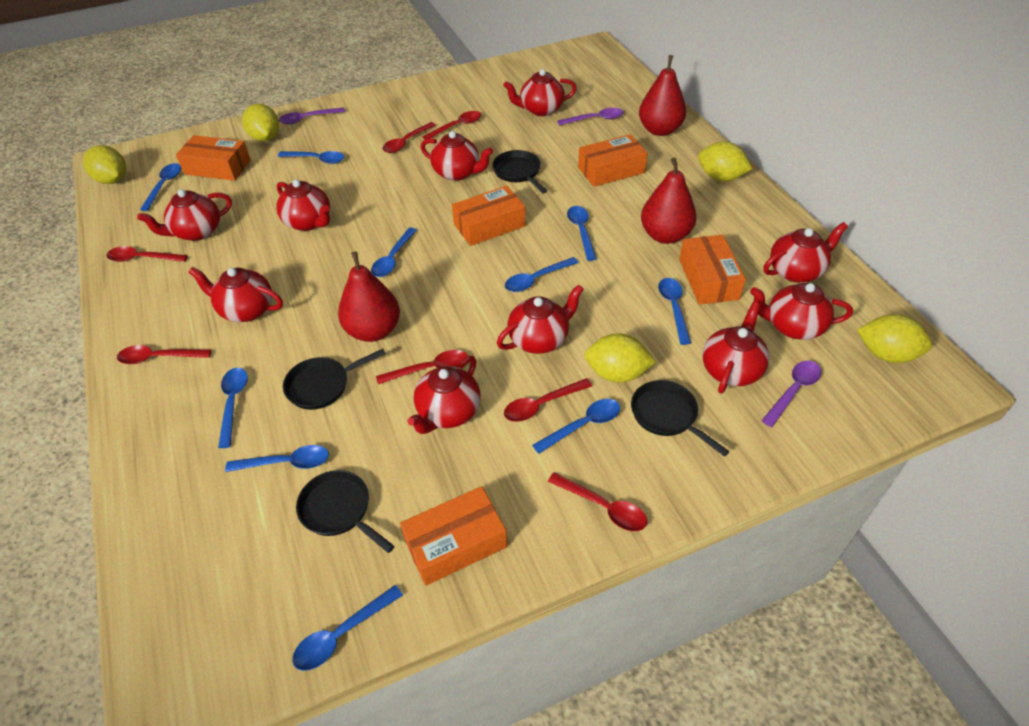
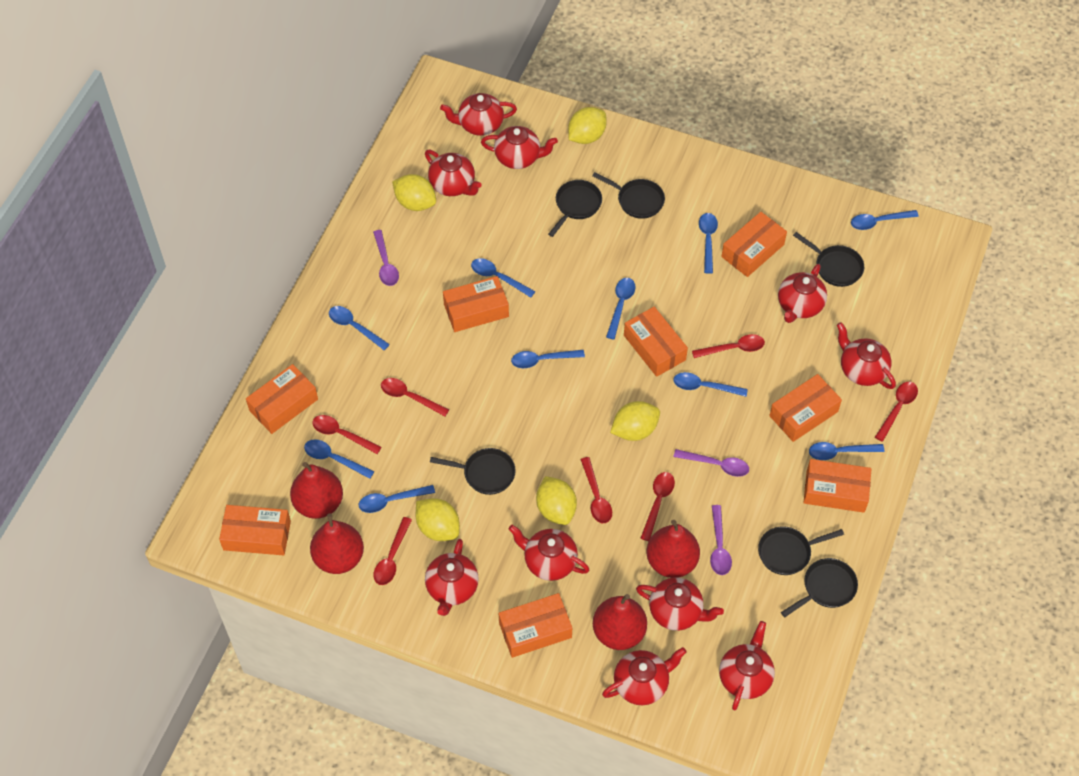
black pan: 4 -> 6
orange box: 5 -> 8
red pear: 3 -> 4

